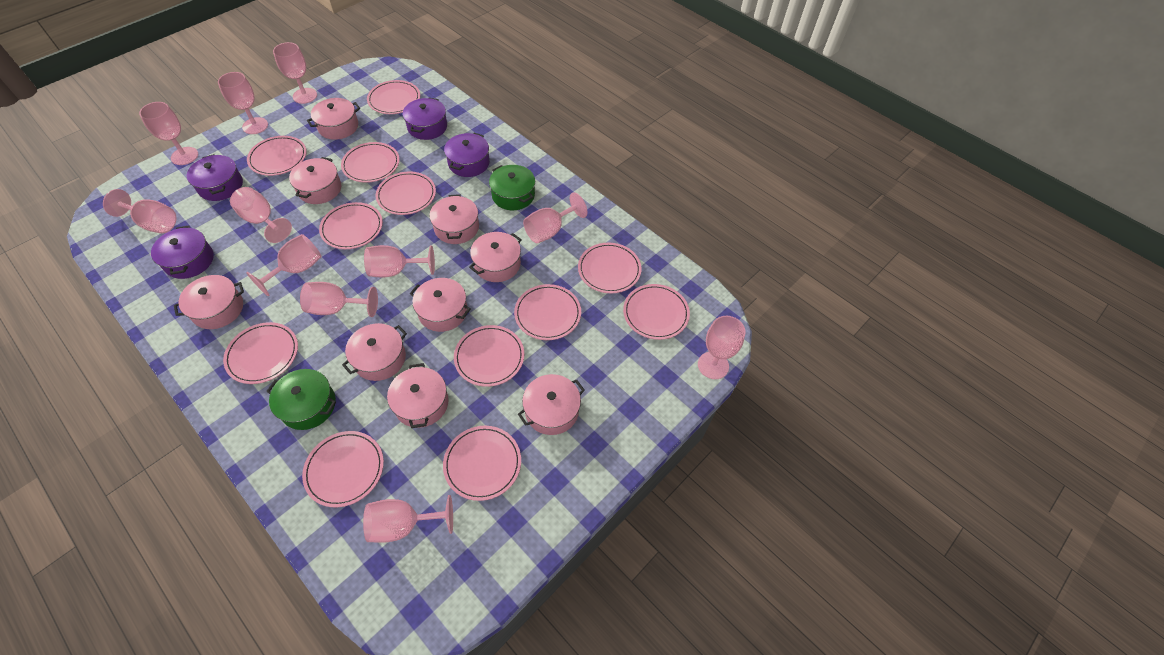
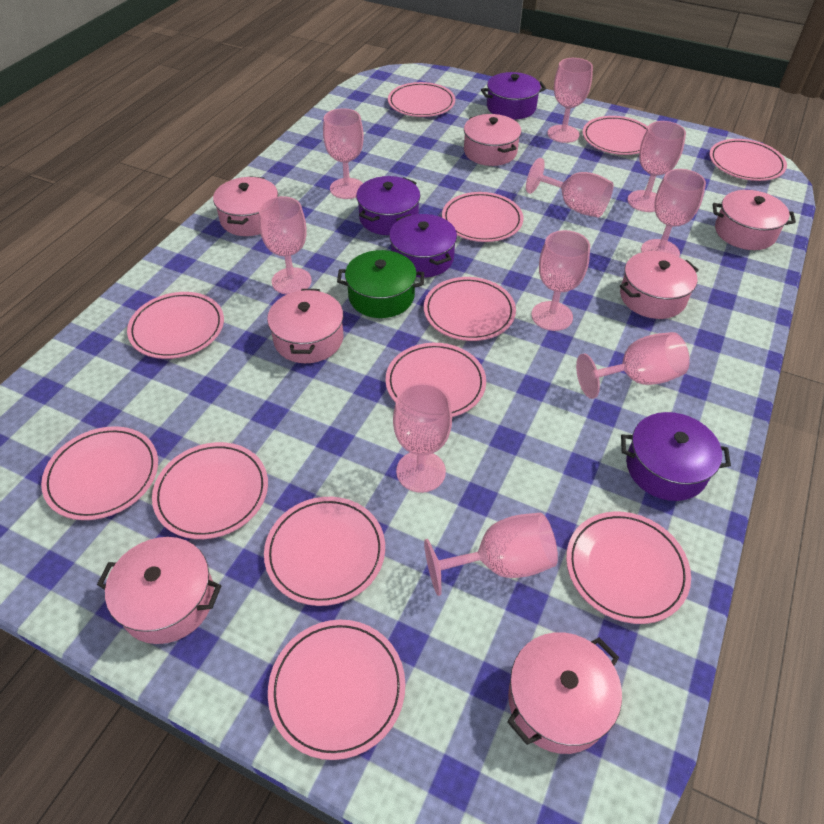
green pot: 2 -> 1
pink goblet: 11 -> 10
pink pot: 9 -> 7

